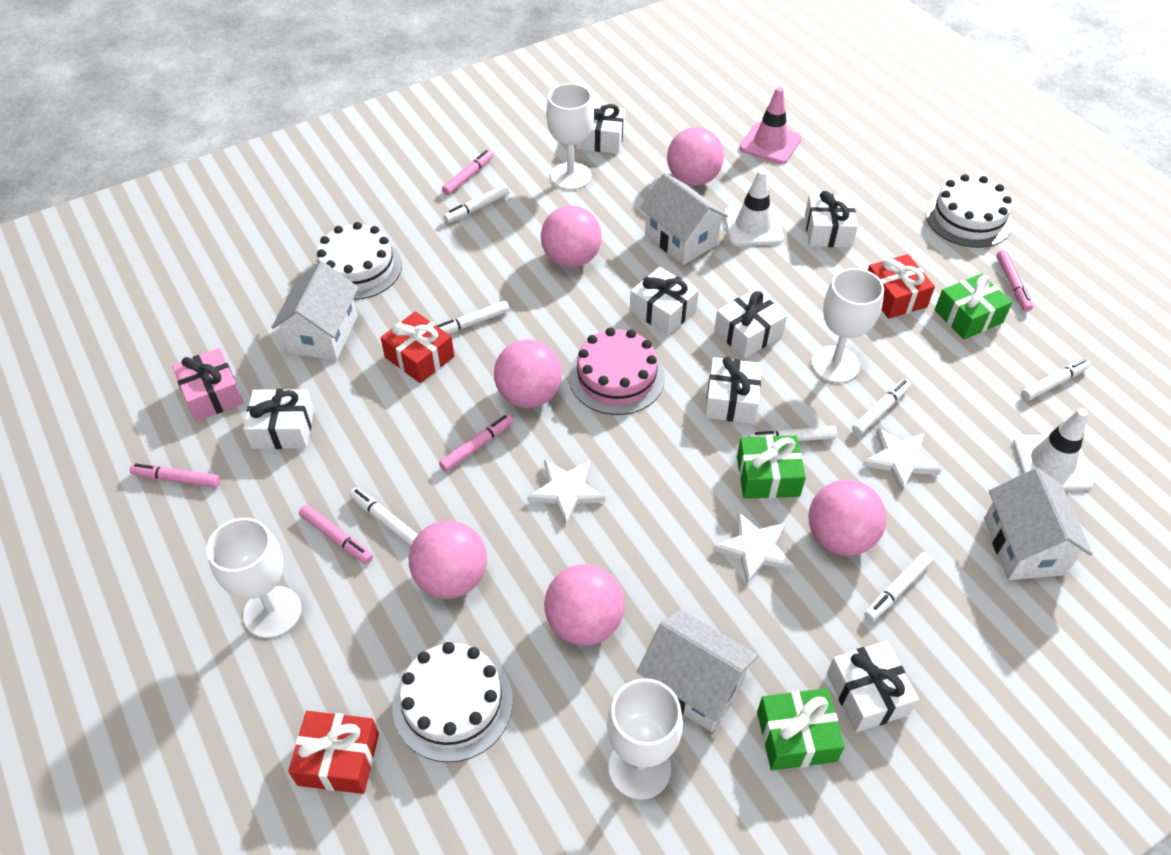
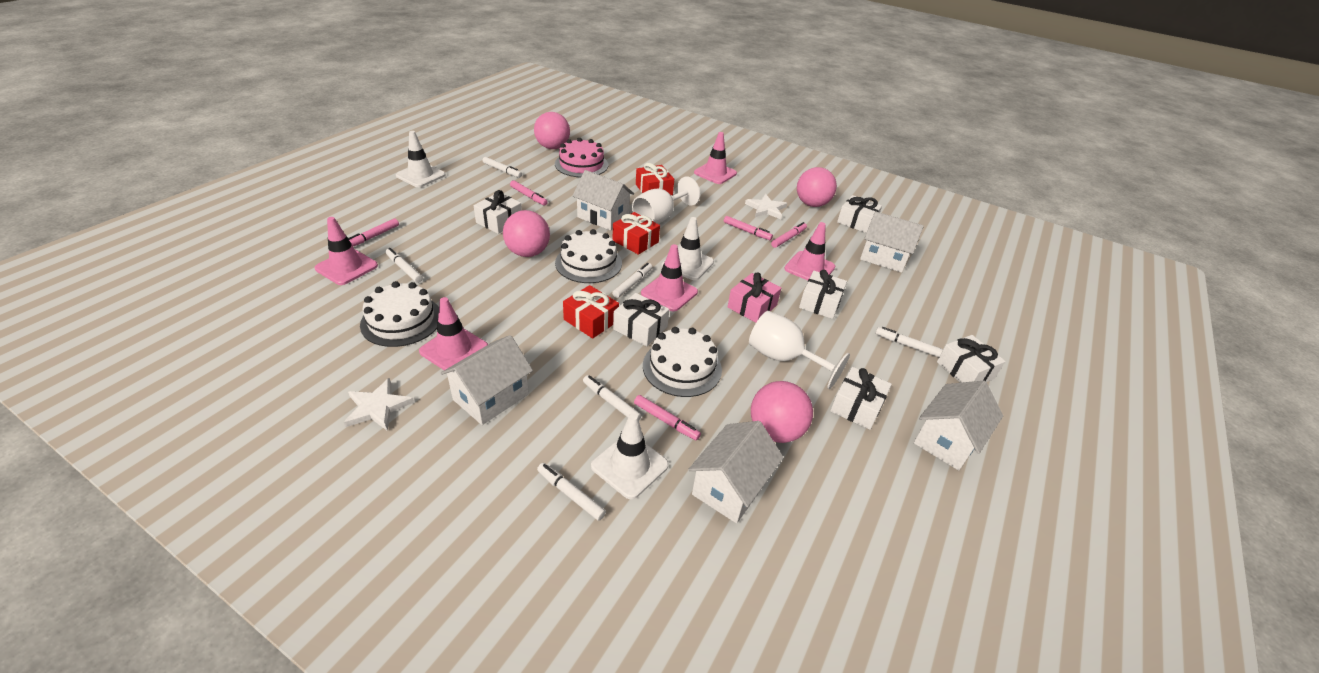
green gift: 3 -> 0
pink ball: 6 -> 4
pink traffic cone: 1 -> 5
white gift: 7 -> 6
white goblet: 4 -> 2
white house: 4 -> 5
white marker: 7 -> 6
white star: 3 -> 2
white traffic cone: 2 -> 3

